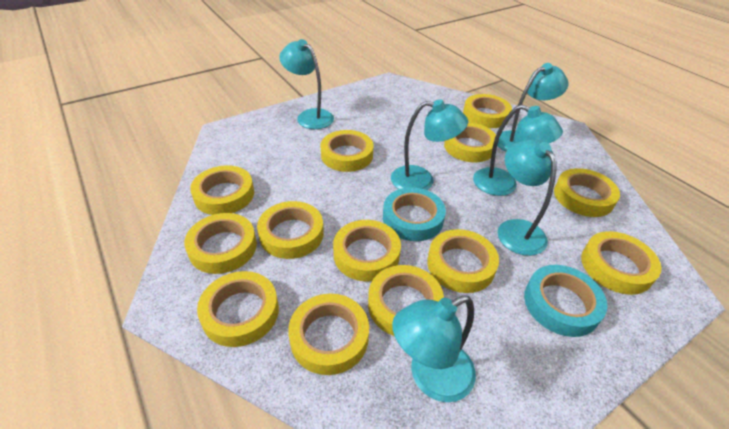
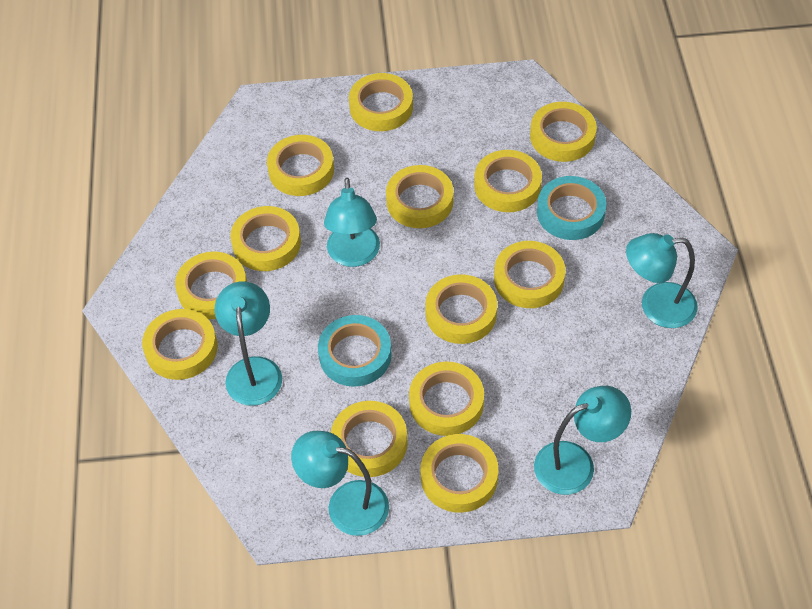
turquoise lamp: 6 -> 5

